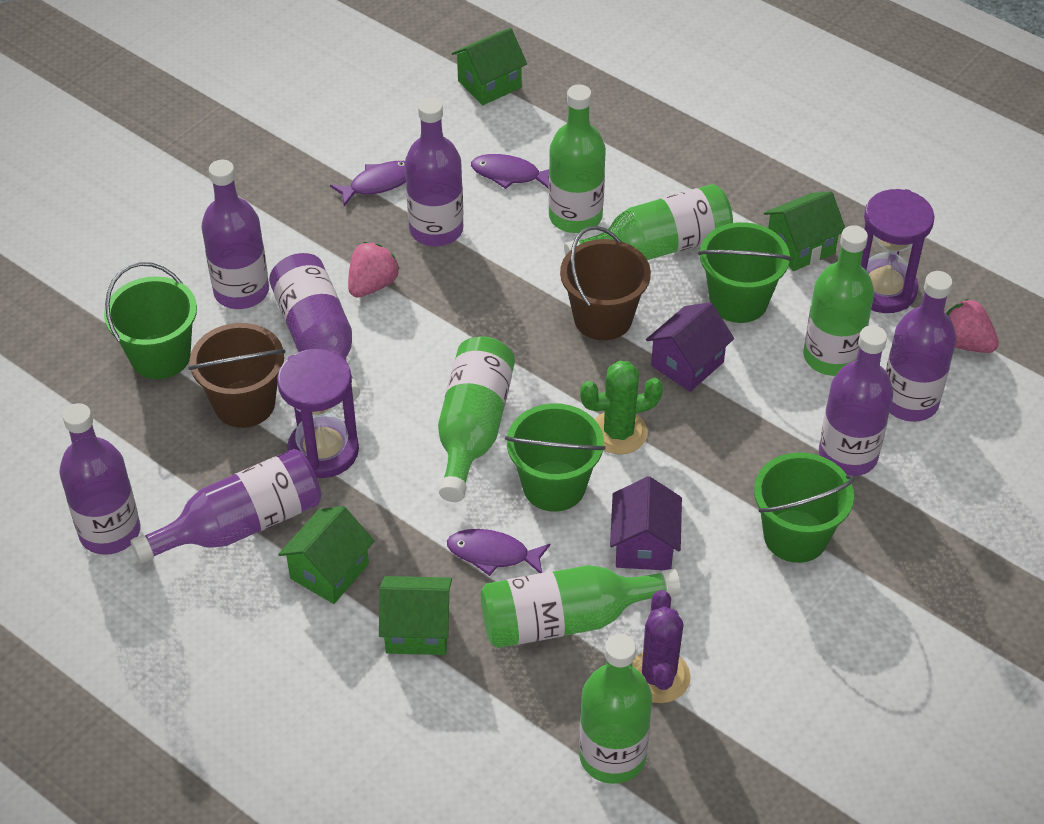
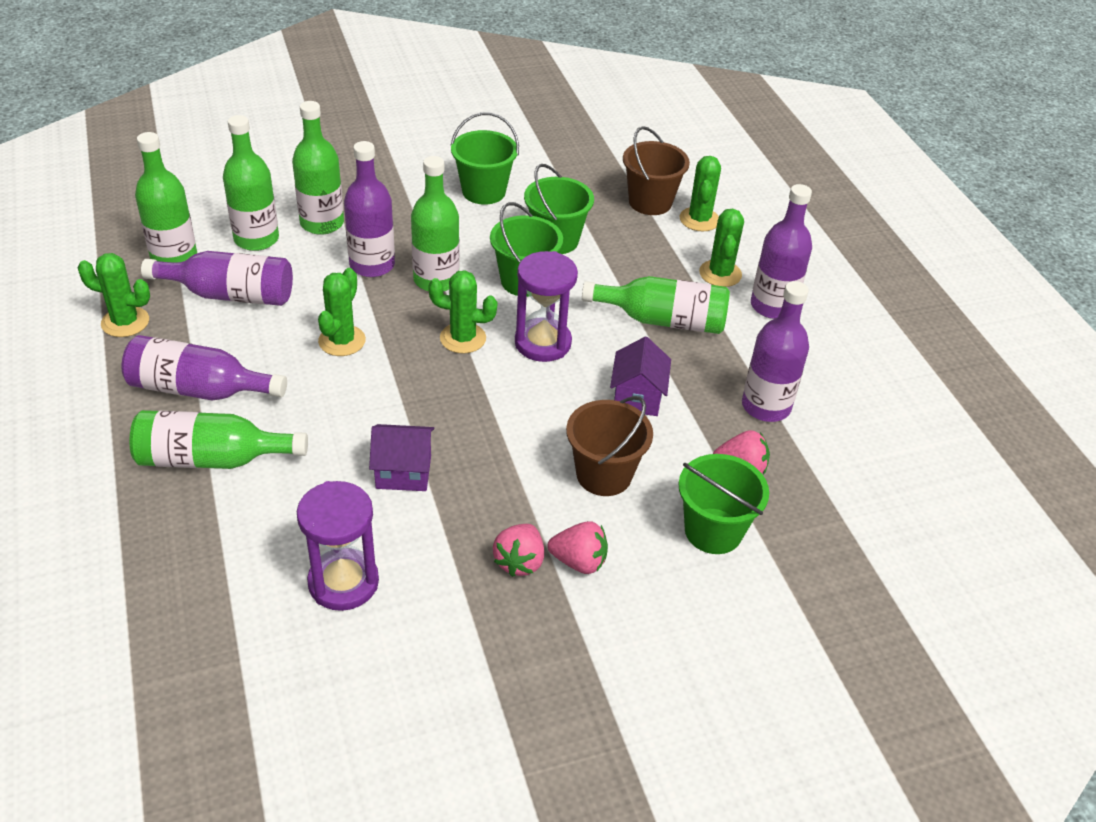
green cactus: 1 -> 5
green house: 4 -> 0
pink strawberry: 2 -> 3
purple bottle: 7 -> 5
purple cactus: 1 -> 0
purple fish: 3 -> 0

